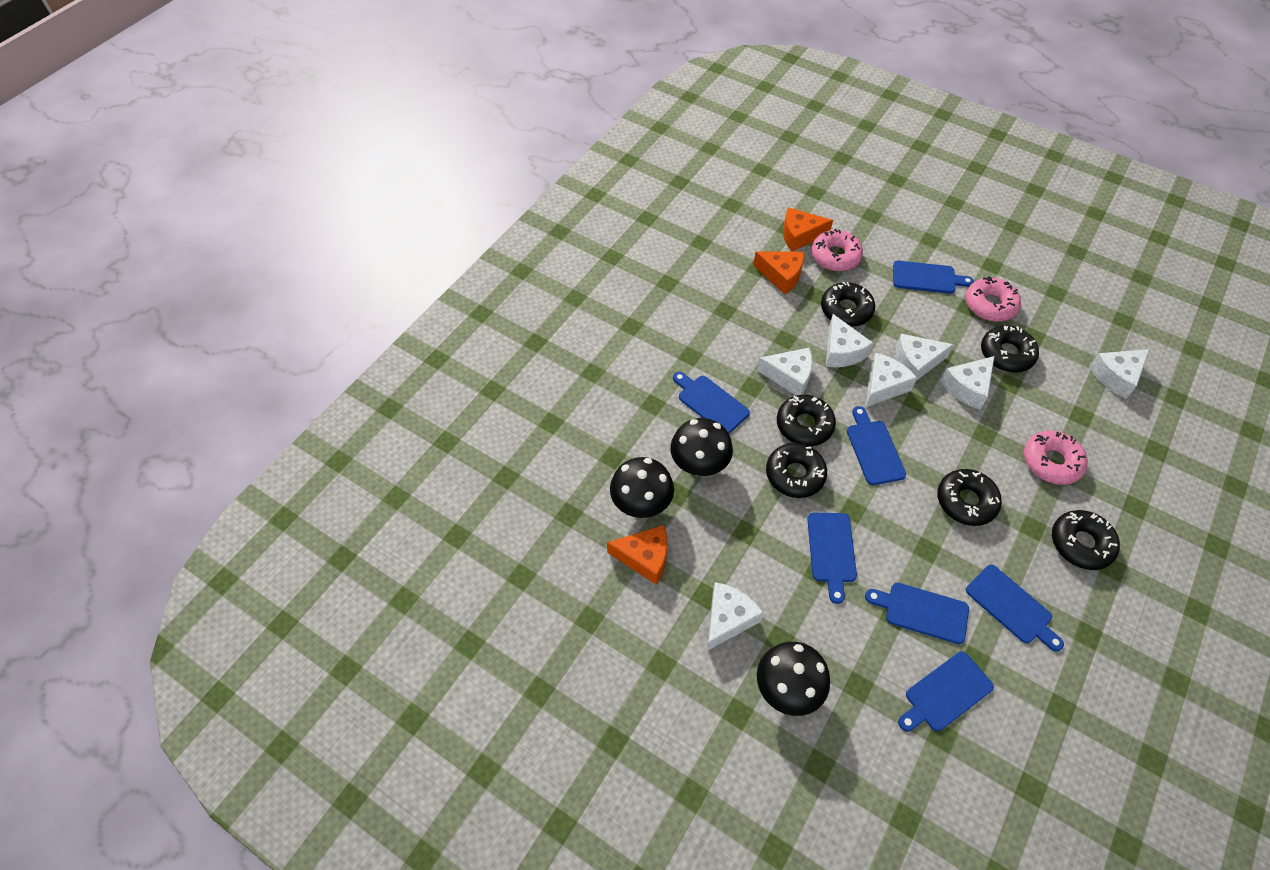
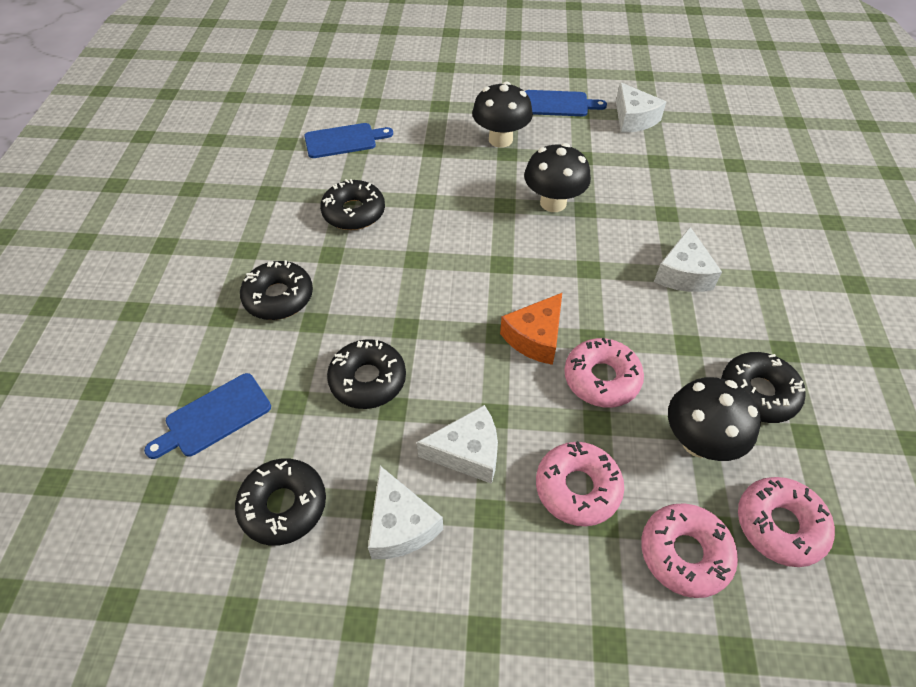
black donut: 6 -> 5
blue cutting board: 7 -> 3
orange cheese: 3 -> 1
pink donut: 3 -> 4
white cheese: 7 -> 4

